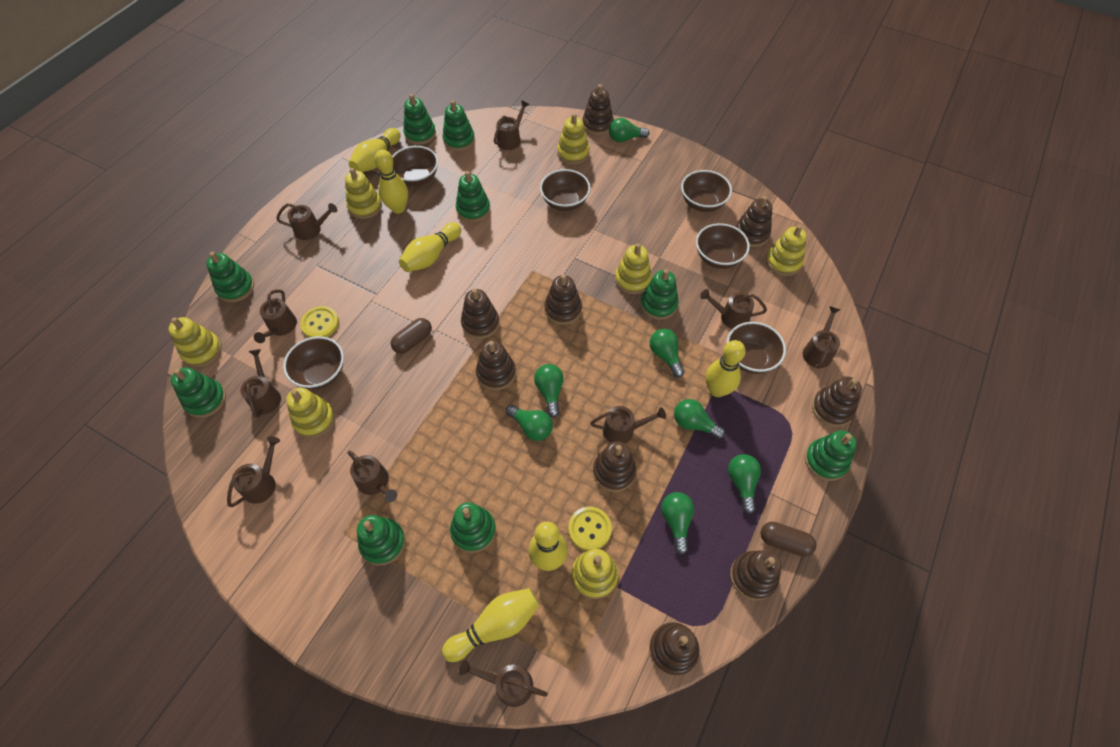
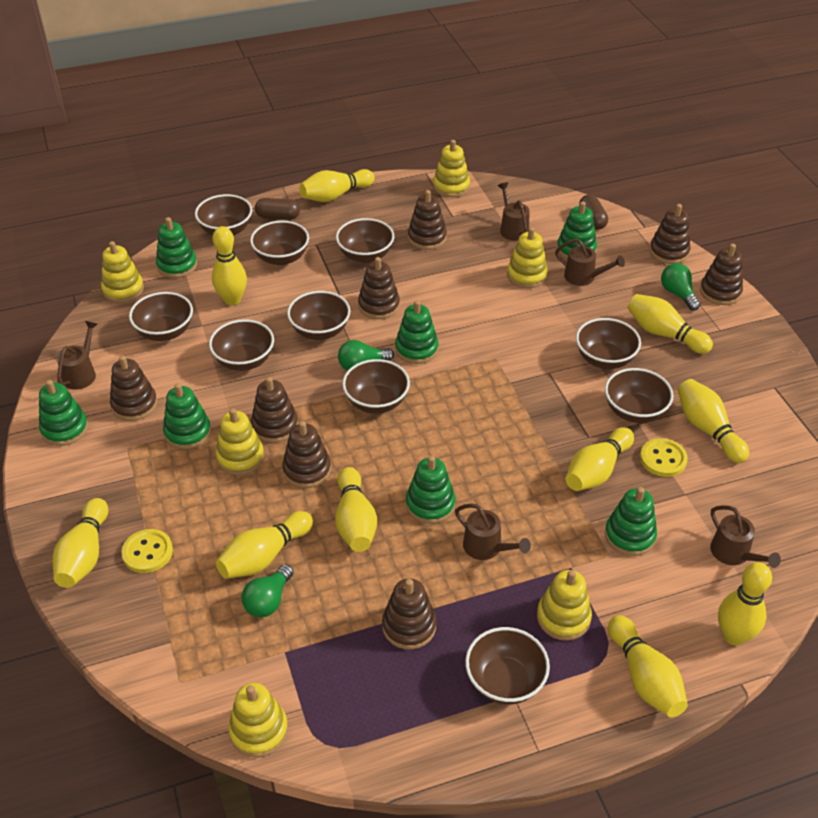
brown bowl: 6 -> 10
brown stacking toy: 9 -> 8
brown watering can: 10 -> 5
green light bulb: 7 -> 3
green stacking toy: 9 -> 7
yellow bowling pin: 6 -> 10
yellow stacking toy: 7 -> 6

